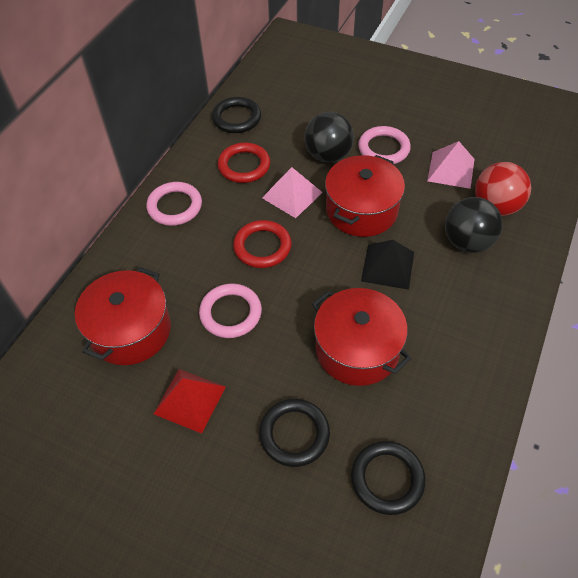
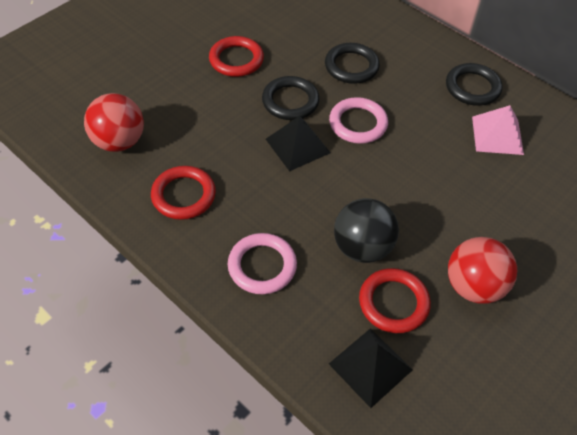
black ball: 2 -> 1
black pyramid: 1 -> 2
pink pyramid: 2 -> 1
pink ring: 3 -> 2
red ball: 1 -> 2
red pot: 3 -> 0
red pyramid: 1 -> 0
red ring: 2 -> 3

